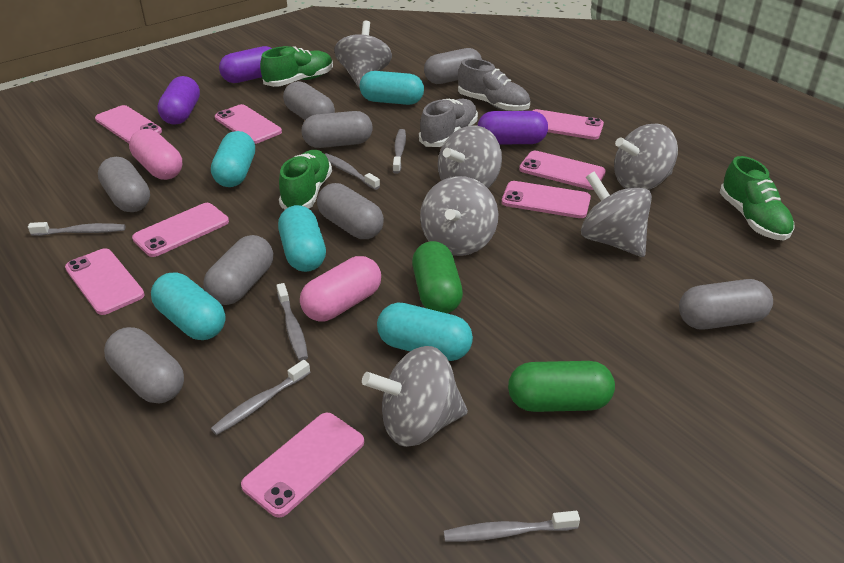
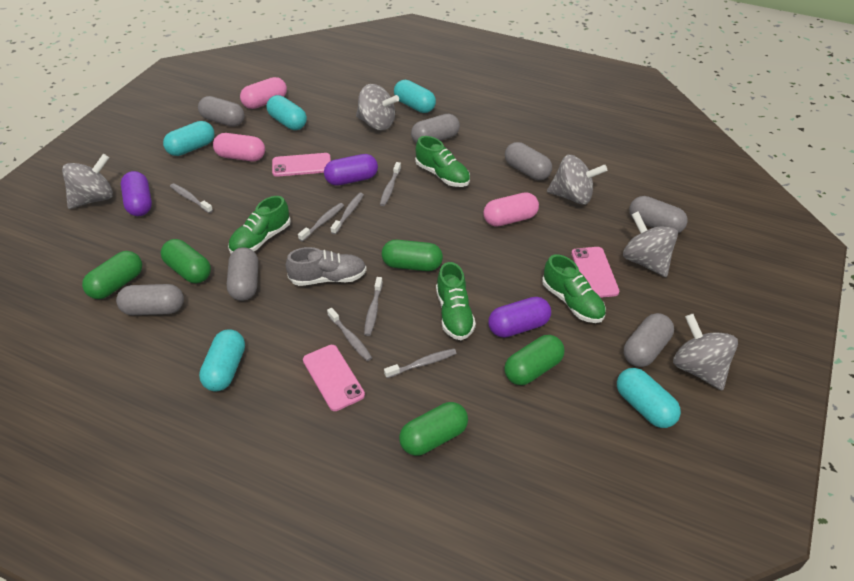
green capsule: 2 -> 5
green shoe: 3 -> 4
grey capsule: 8 -> 7
grey shoe: 2 -> 1
grey spinning top: 6 -> 5
grey toothbrush: 6 -> 7
pink capsule: 2 -> 3
pink phone: 8 -> 3

